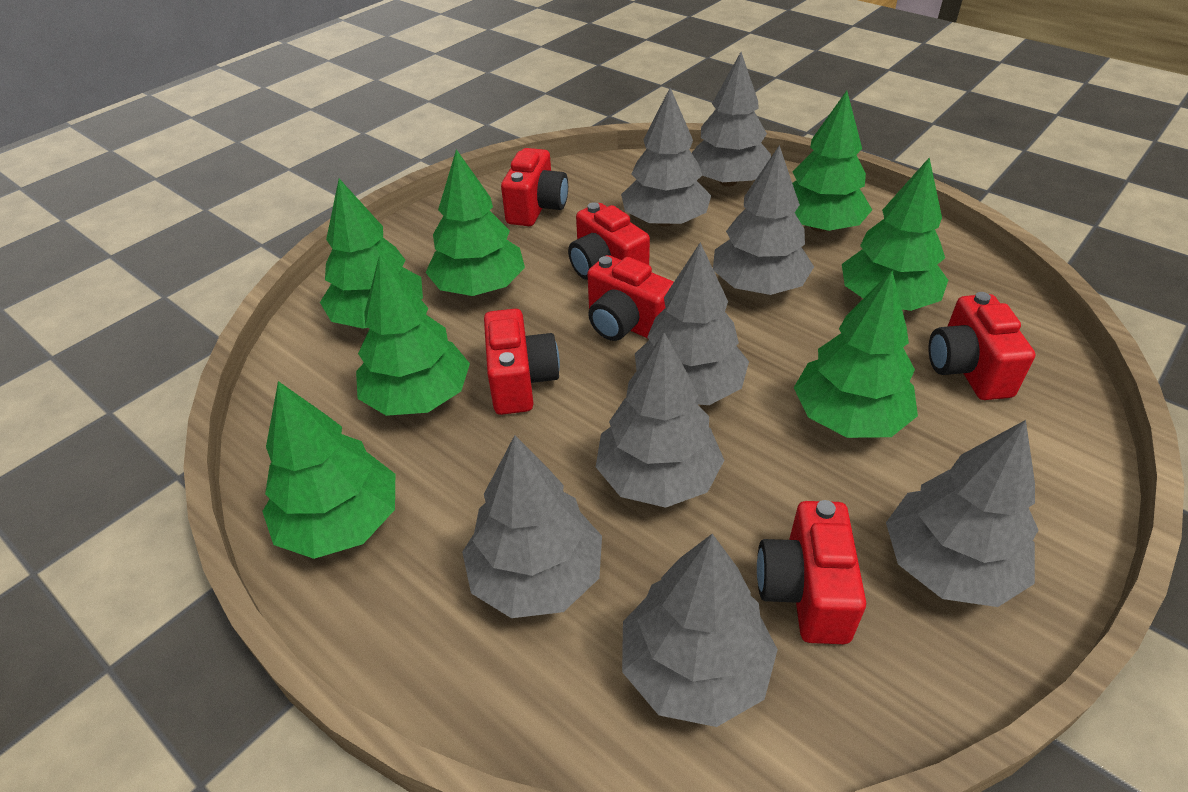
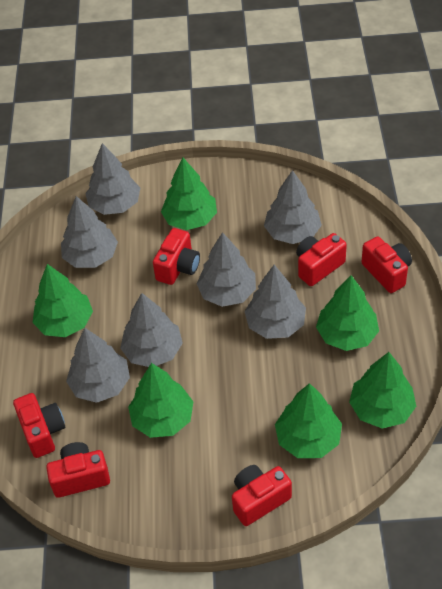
green tree: 7 -> 6
grey tree: 8 -> 7

